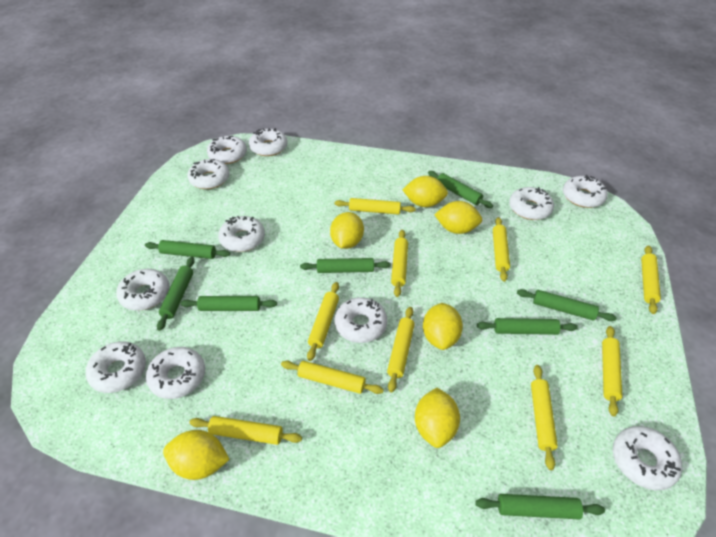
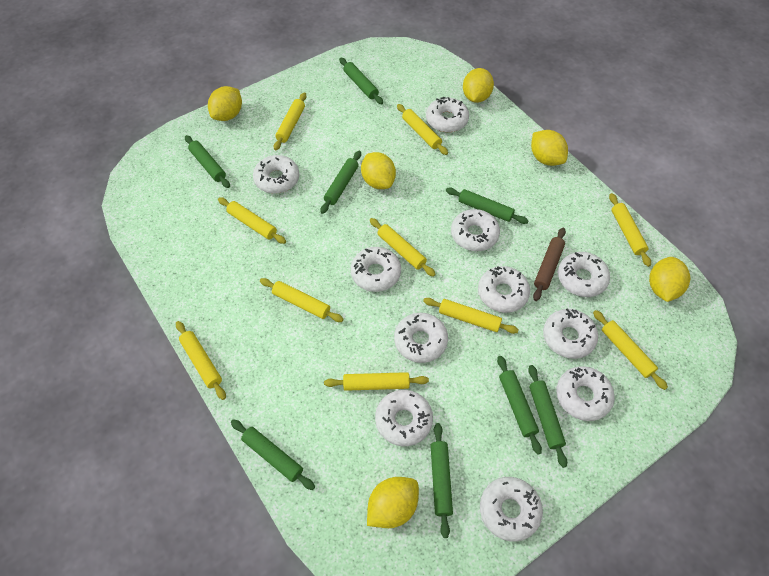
brown rolling pin: 0 -> 1

